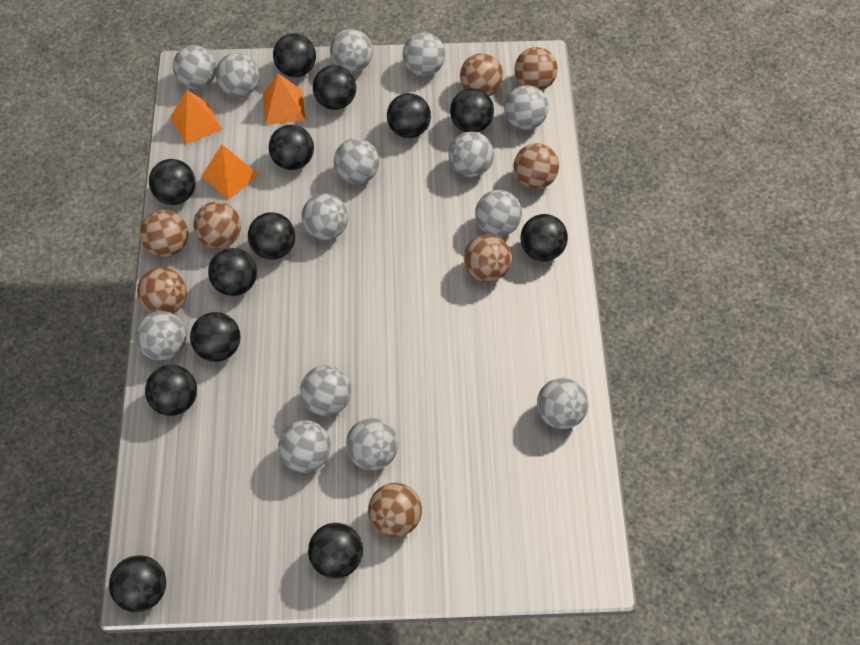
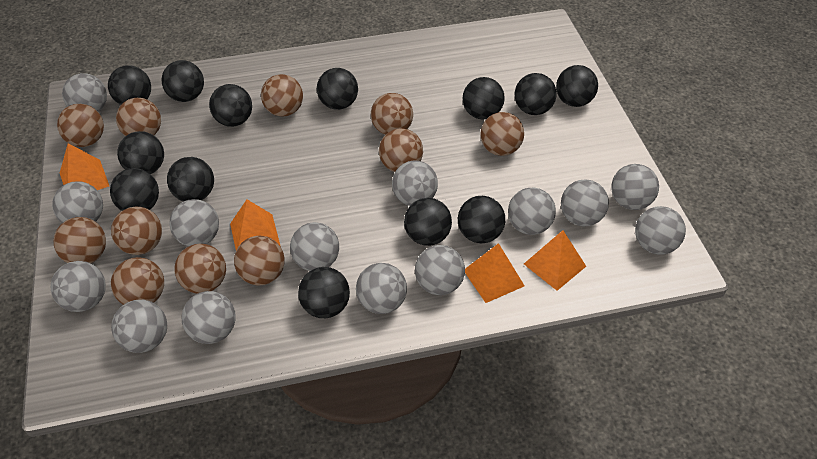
brown ball: 8 -> 11
orange pyramid: 3 -> 4

